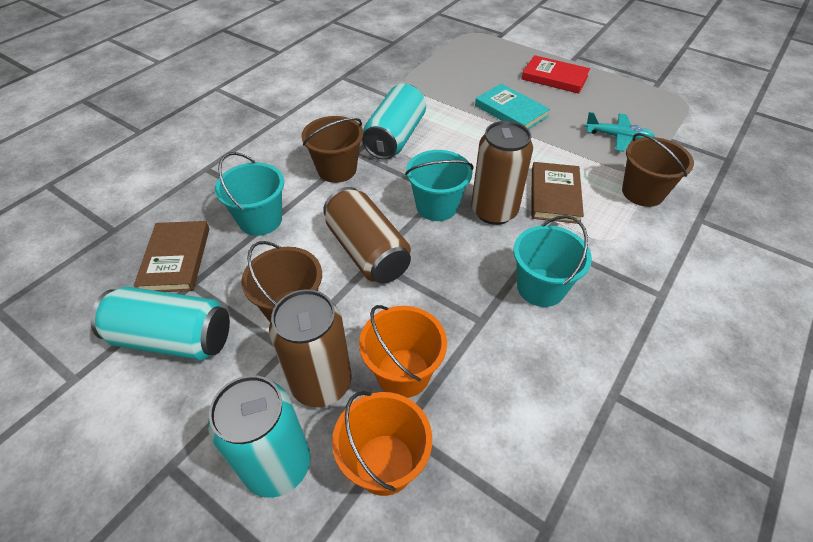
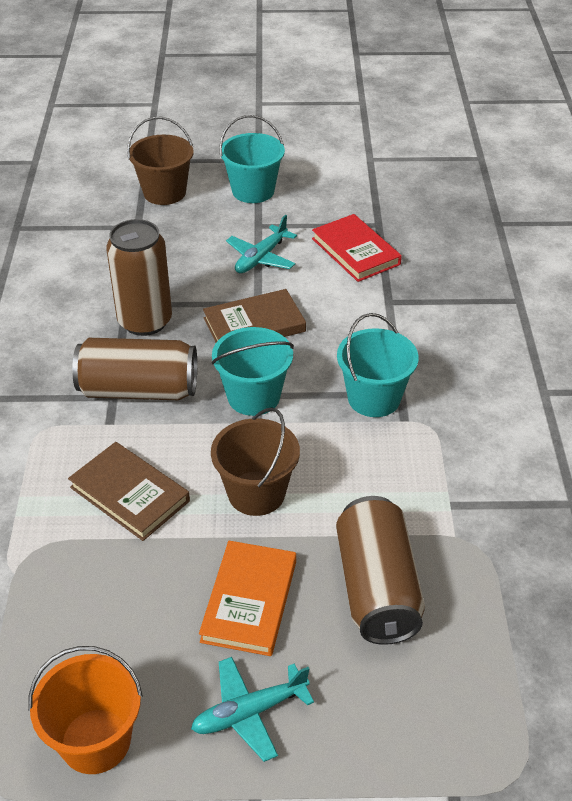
brown bucket: 3 -> 2
orange book: 0 -> 1
orange bucket: 2 -> 1
turquoise book: 1 -> 0
turquoise can: 3 -> 0
turquoise plane: 1 -> 2

